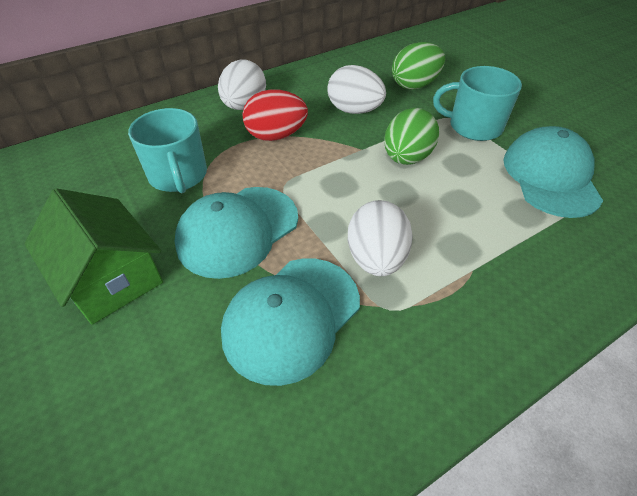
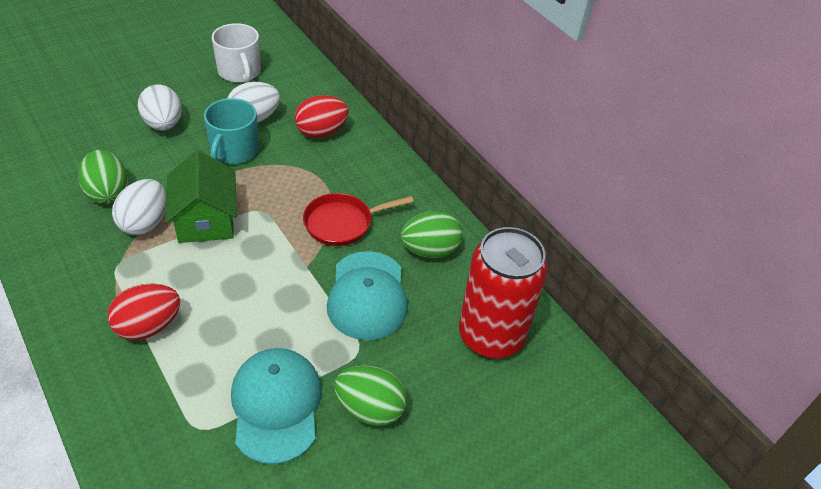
green egg: 2 -> 3
red can: 0 -> 1
red egg: 1 -> 2
red pan: 0 -> 1
turquoise cap: 3 -> 2
turquoise mug: 2 -> 1
white mug: 0 -> 1

